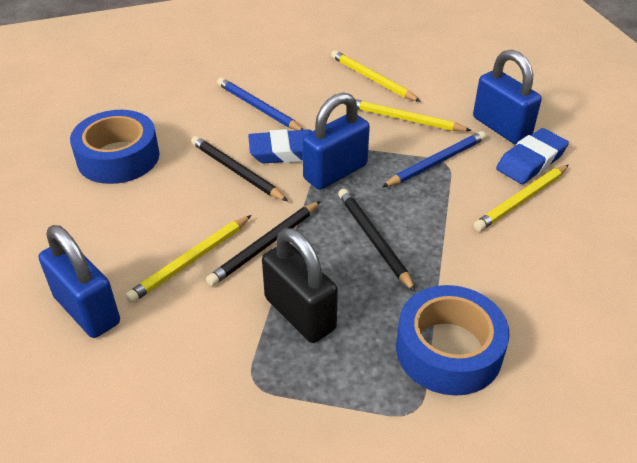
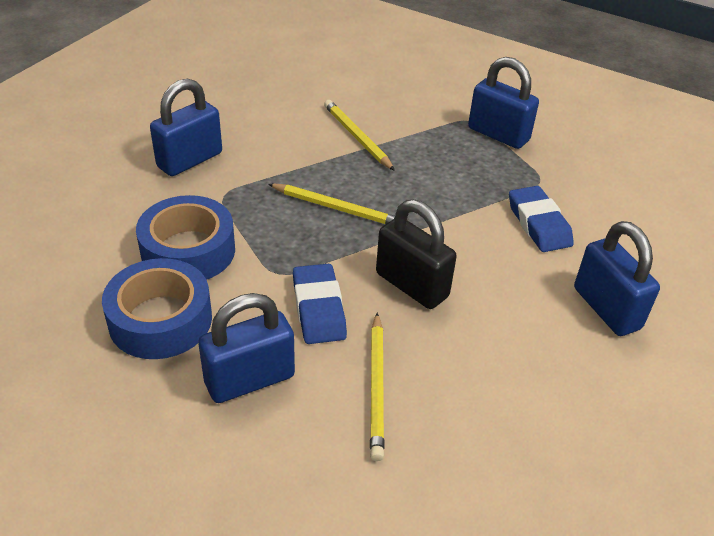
black pencil: 3 -> 0
blue padlock: 3 -> 4
blue pencil: 2 -> 0
yellow pencil: 4 -> 3

